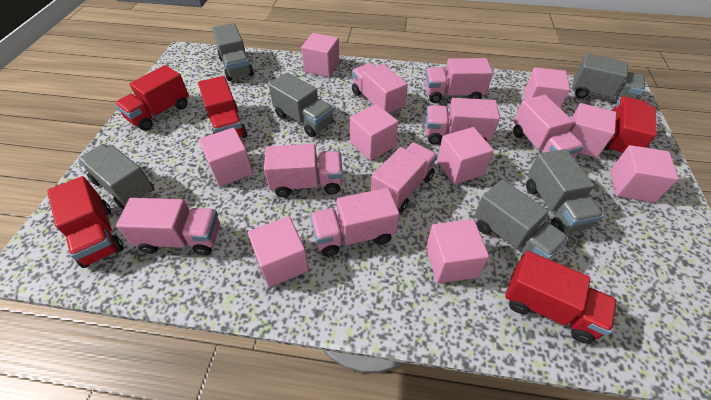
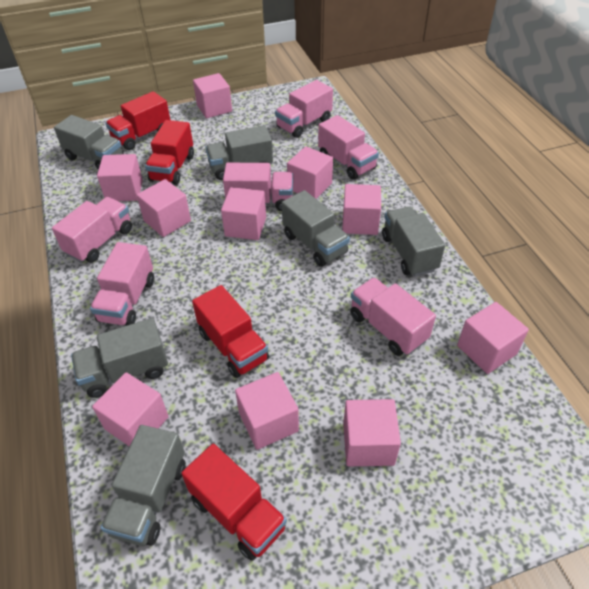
pink cube: 9 -> 10
pink truck: 8 -> 6
red truck: 5 -> 4

